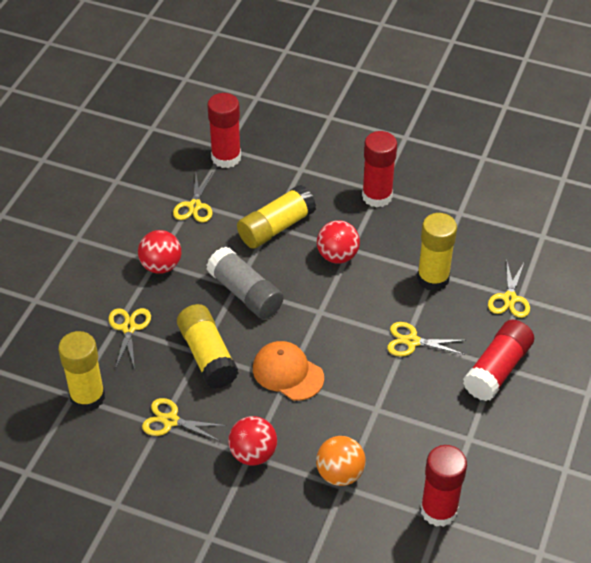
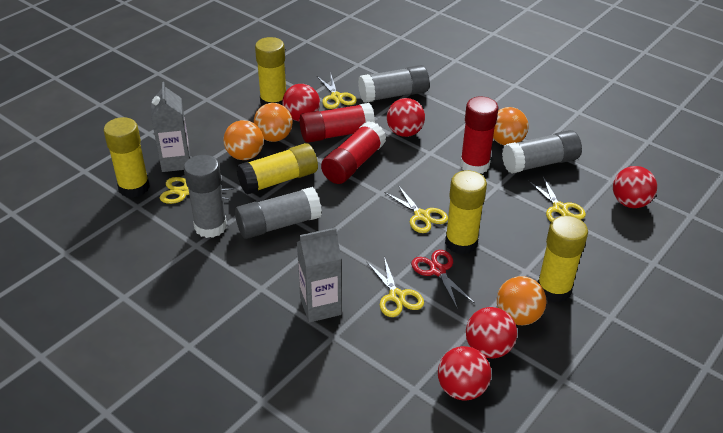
grey carton: 0 -> 2
grey glue stick: 1 -> 4
orange ball: 1 -> 4
orange cap: 1 -> 0
red ball: 3 -> 5
red glue stick: 4 -> 3
red scissors: 0 -> 1
yellow glue stick: 4 -> 5

